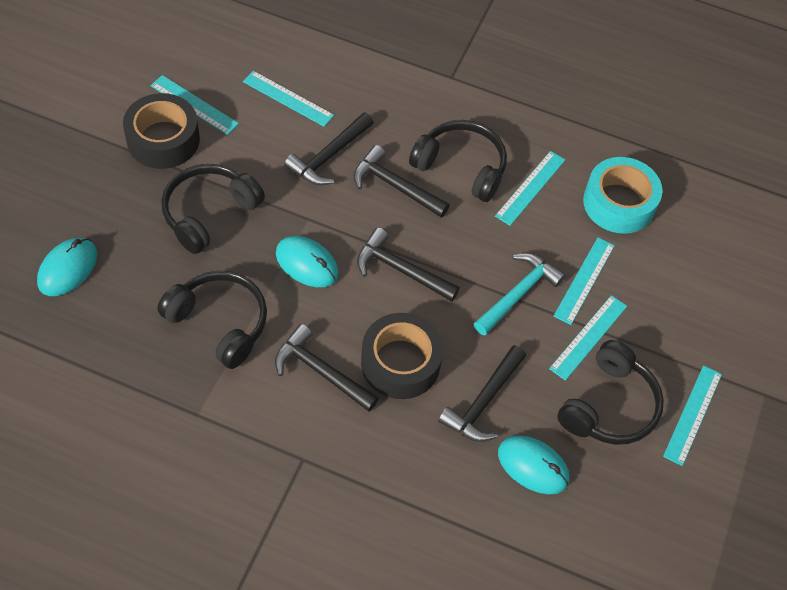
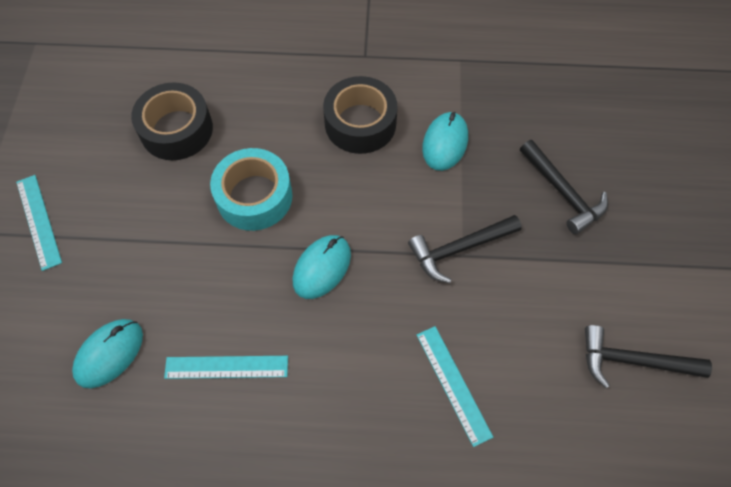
black hammer: 5 -> 3
black headphones: 4 -> 0
turquoise hammer: 1 -> 0
turquoise ruler: 6 -> 3

